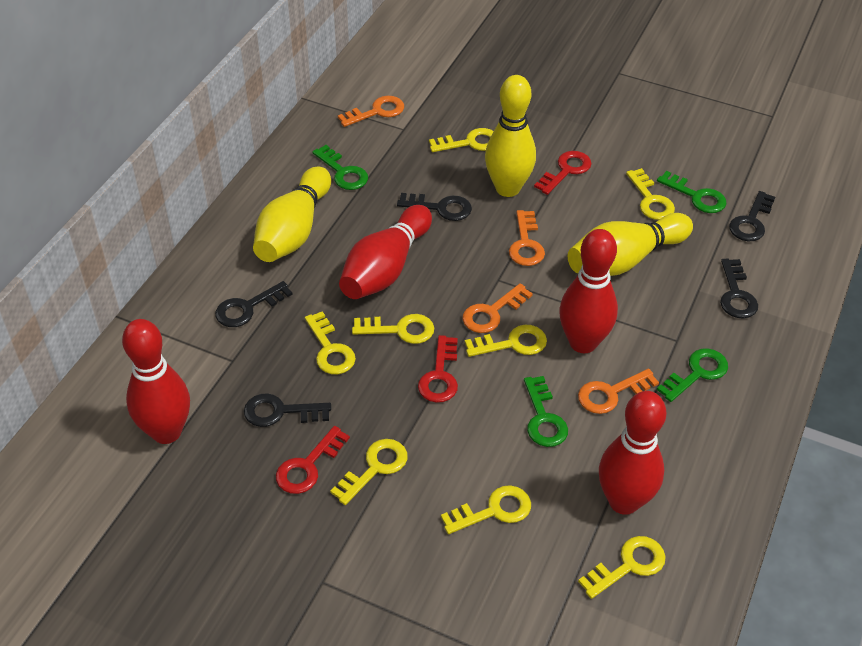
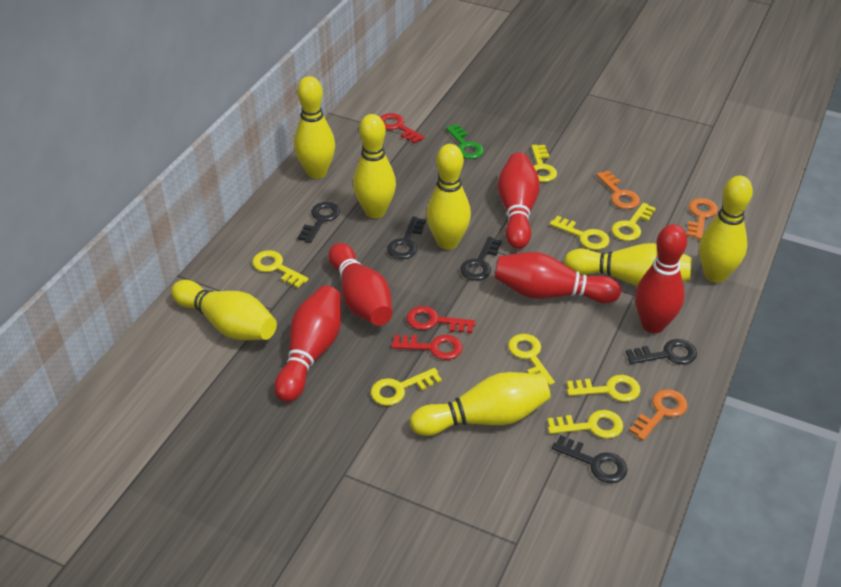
green key: 4 -> 1
orange key: 4 -> 3
red bowling pin: 4 -> 5
yellow bowling pin: 3 -> 7

